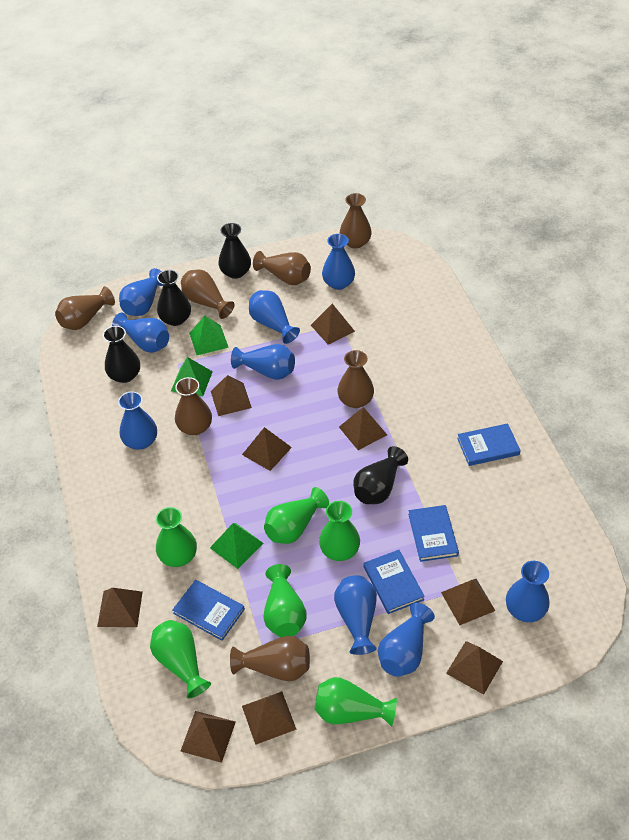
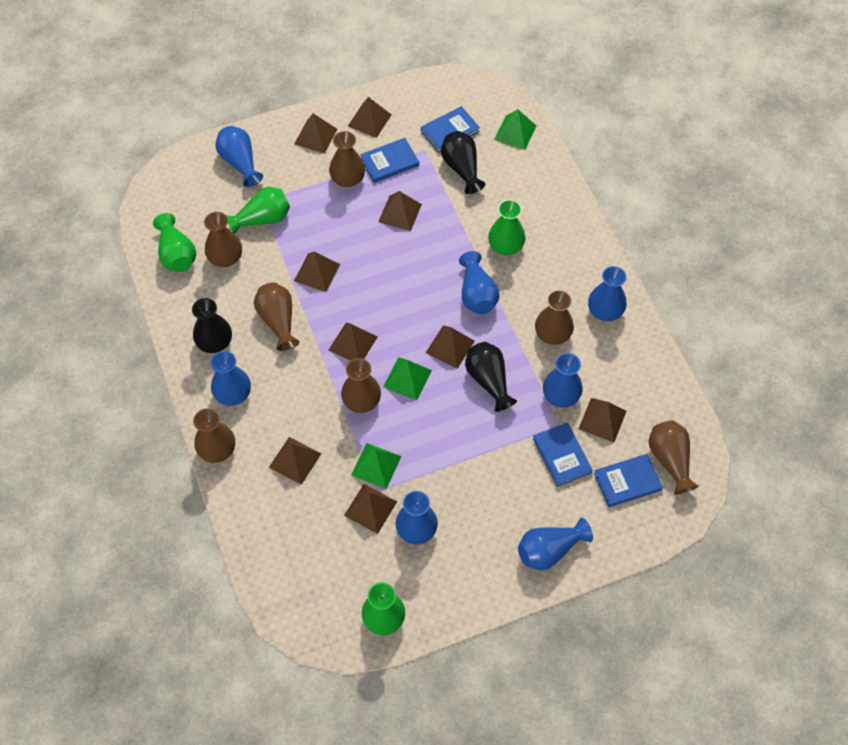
black vase: 4 -> 3
blue vase: 9 -> 7
green vase: 6 -> 4

